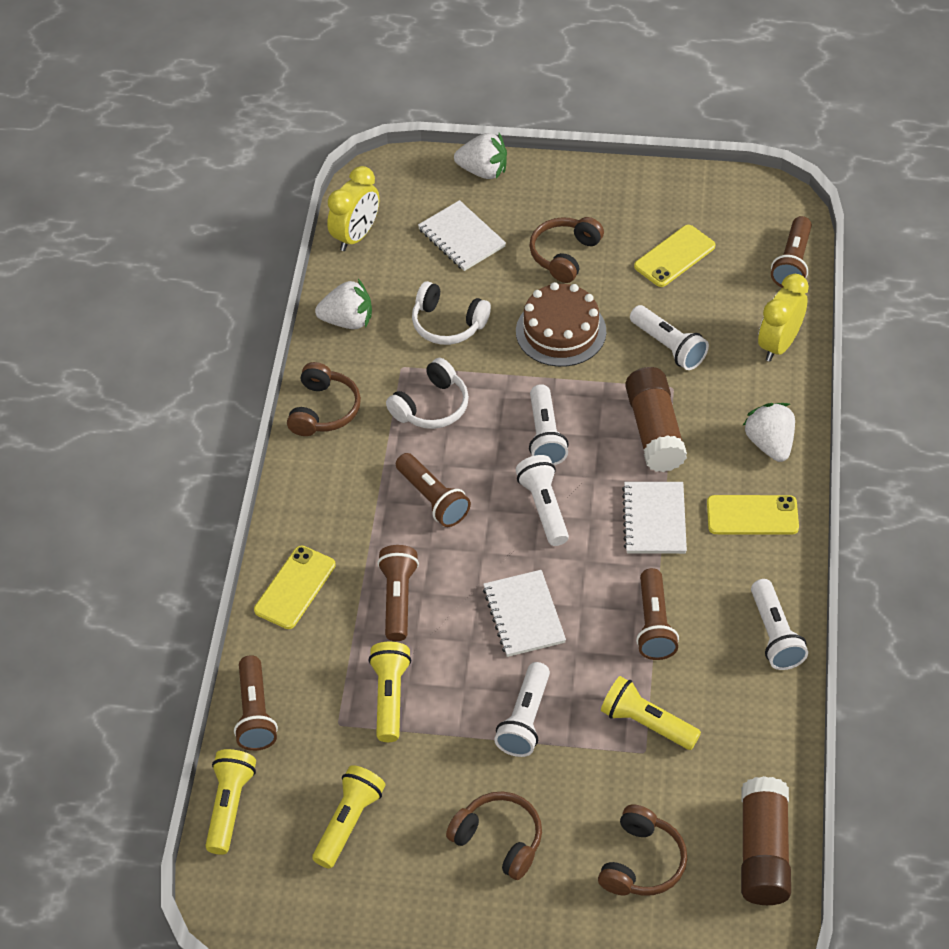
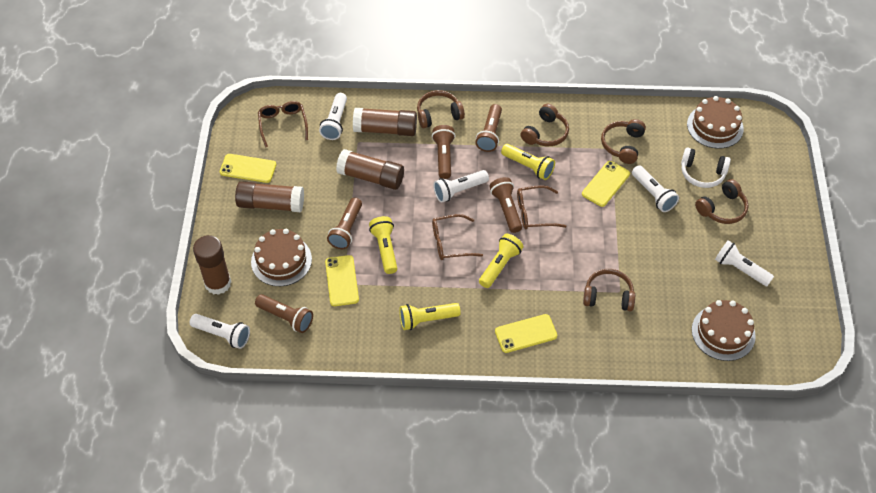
brown cake: 1 -> 3
brown glasses: 0 -> 3
brown glue stick: 2 -> 4
brown headphones: 4 -> 5
white headphones: 2 -> 1
white notebook: 3 -> 0
white strawberry: 3 -> 0
yellow clock: 2 -> 0
yellow phone: 3 -> 4

